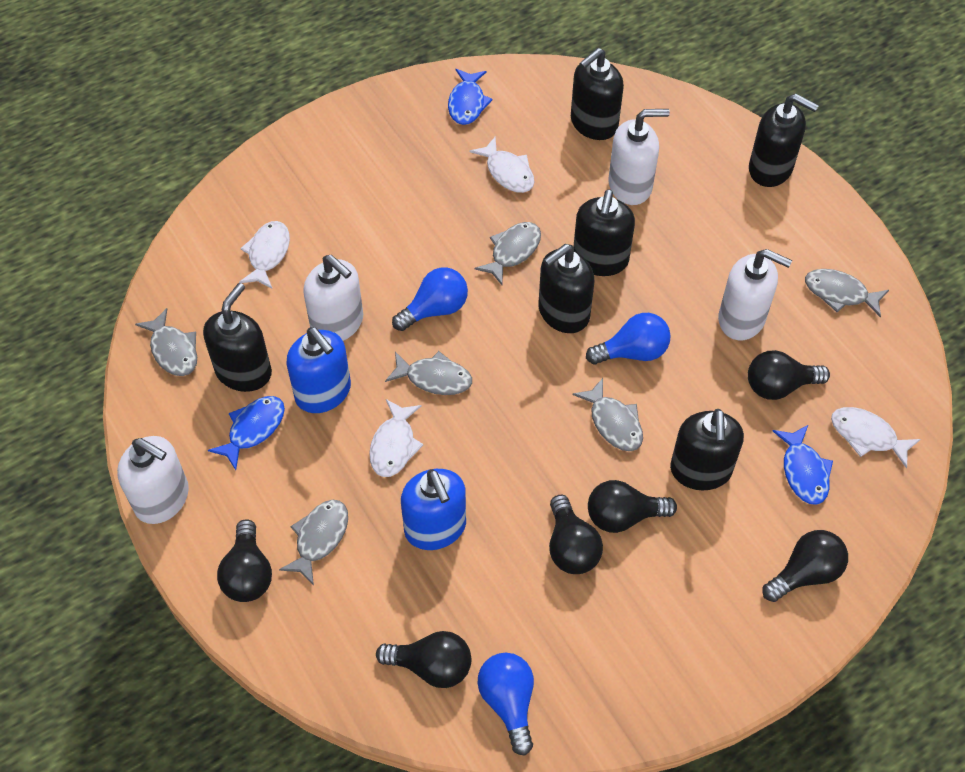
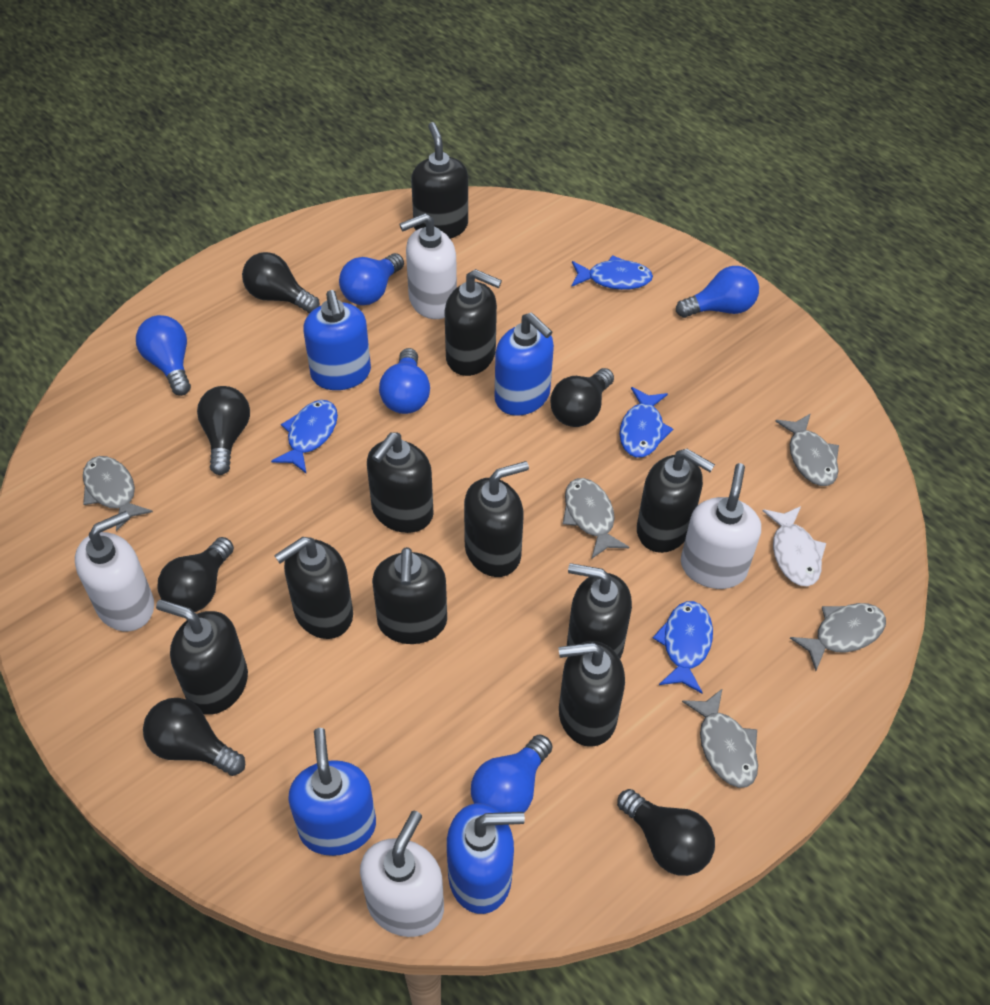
black soap dispenser: 6 -> 10
blue fish: 3 -> 4
blue light bulb: 3 -> 5
blue soap dispenser: 2 -> 4
grey fish: 6 -> 5
white fish: 4 -> 1

